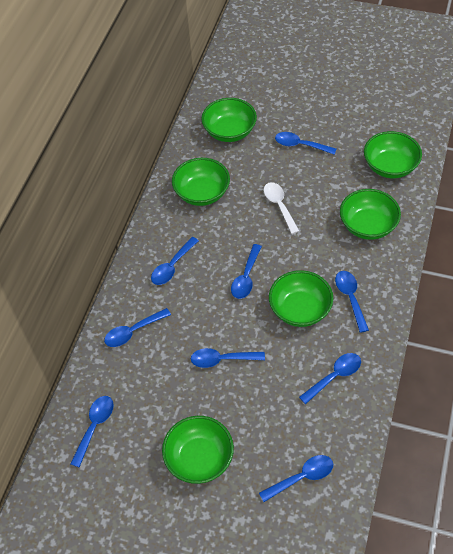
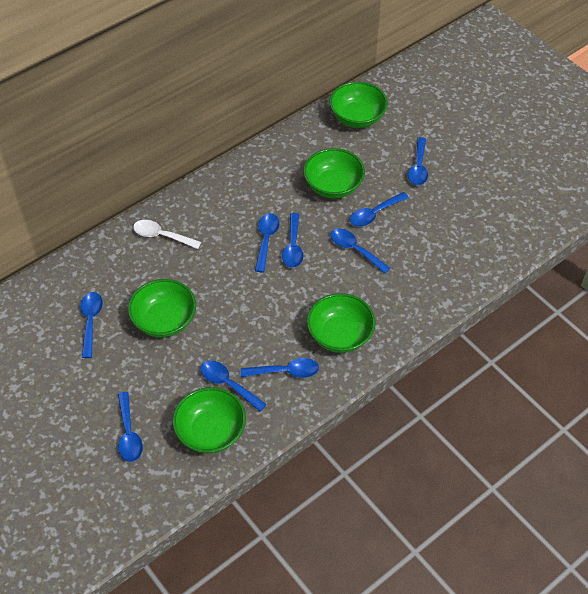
green bowl: 6 -> 5

